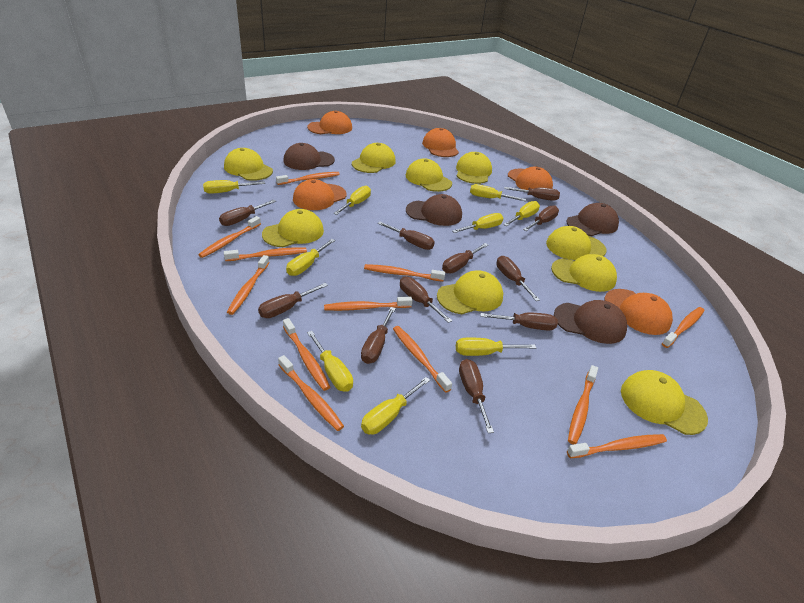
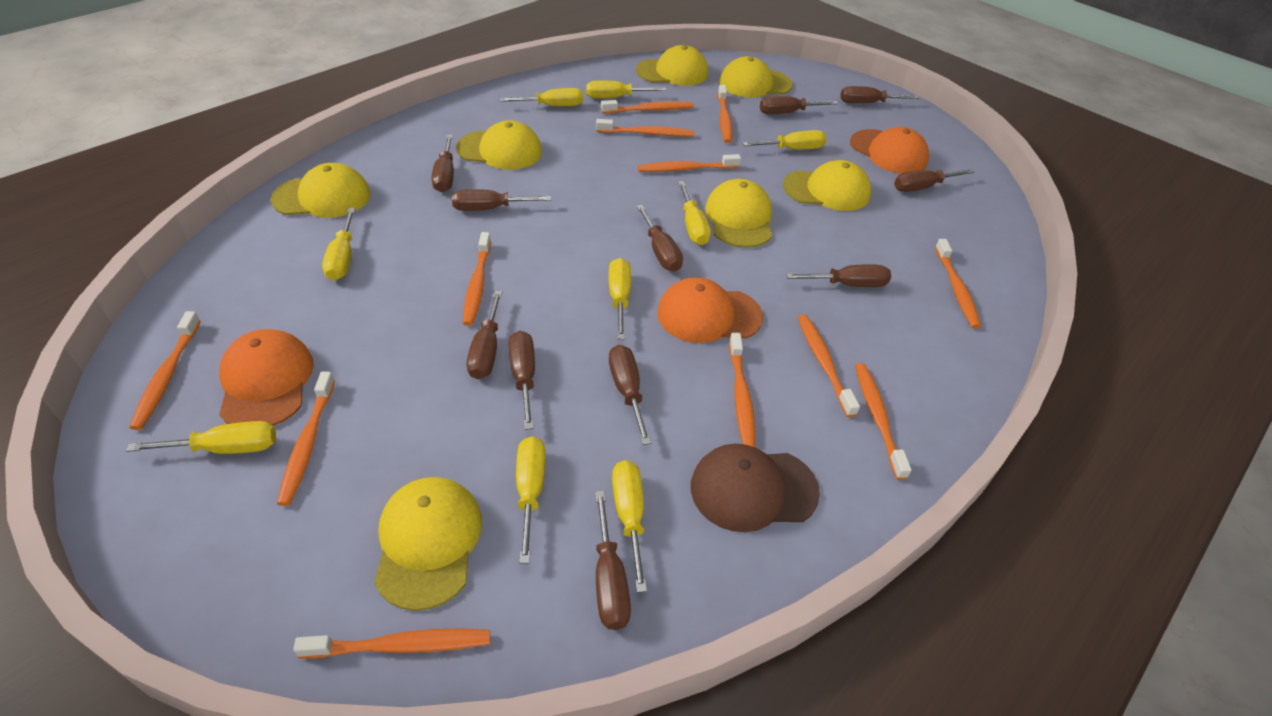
brown cap: 4 -> 1
orange cap: 5 -> 3
yellow cap: 9 -> 7

